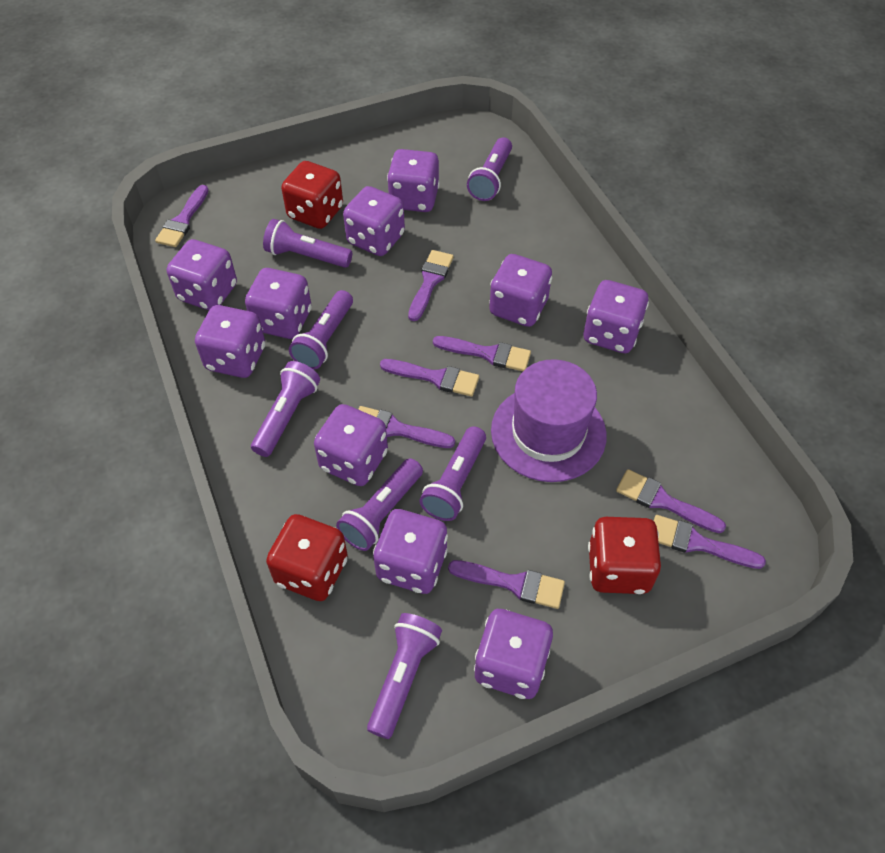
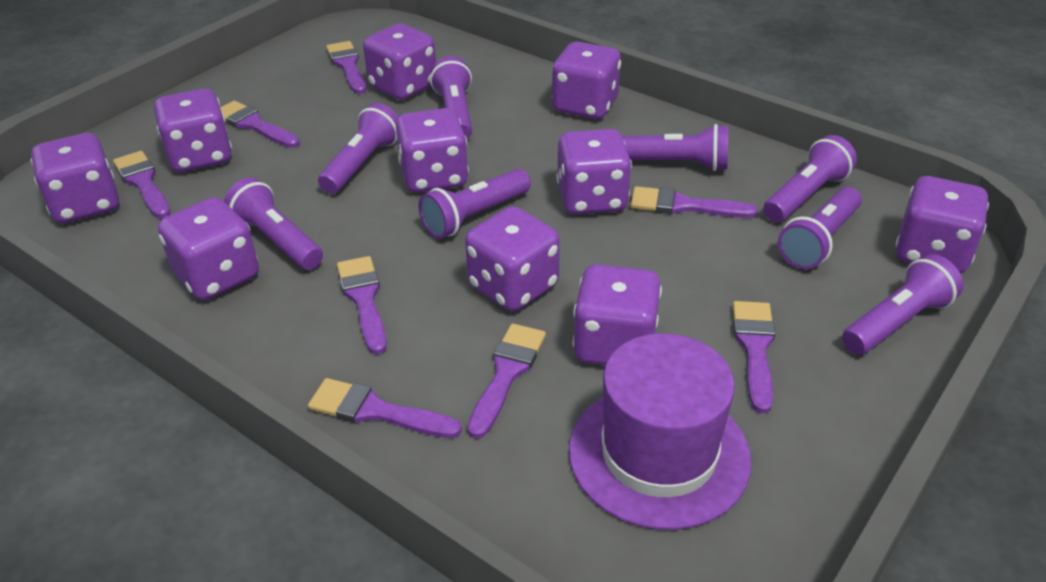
purple flashlight: 7 -> 8
red dice: 3 -> 0

